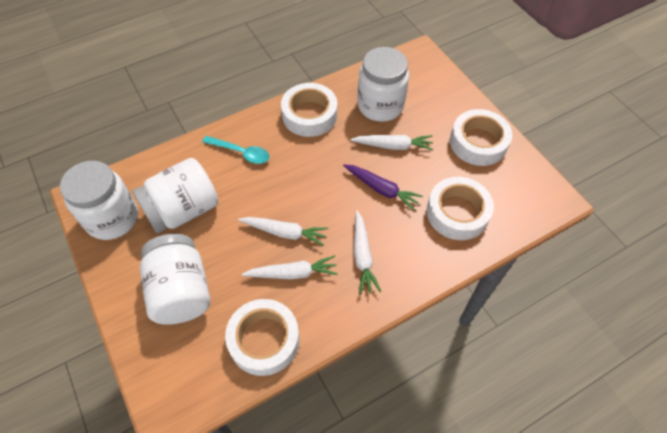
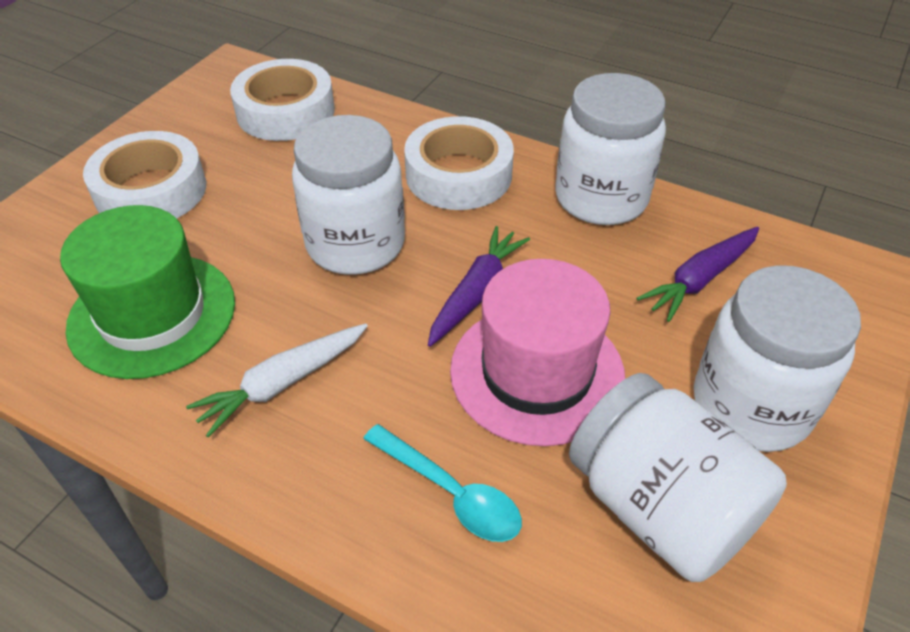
green hat: 0 -> 1
pink hat: 0 -> 1
purple carrot: 1 -> 2
white carrot: 4 -> 1
white tape: 4 -> 3

